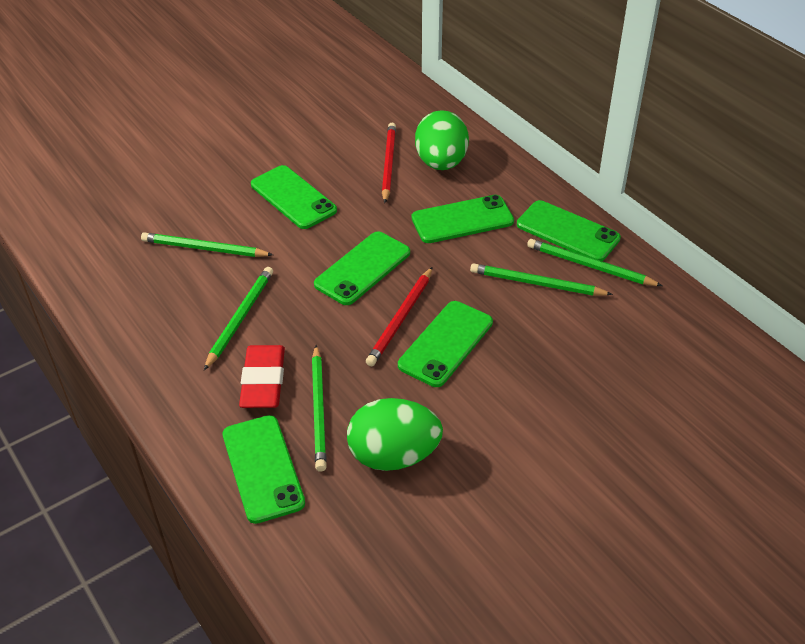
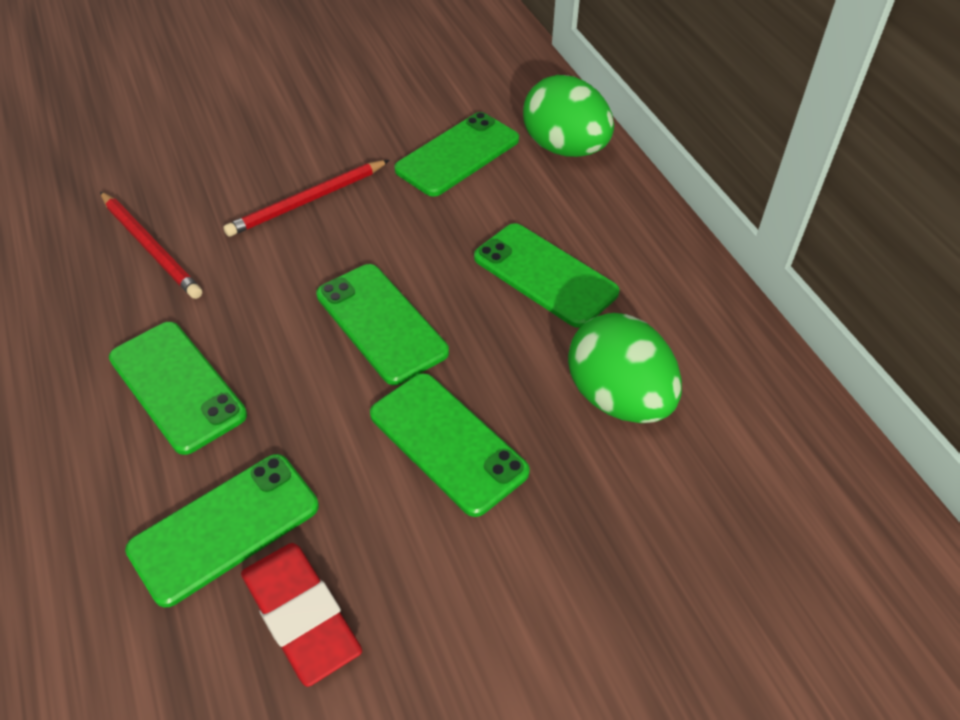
green pencil: 5 -> 0

